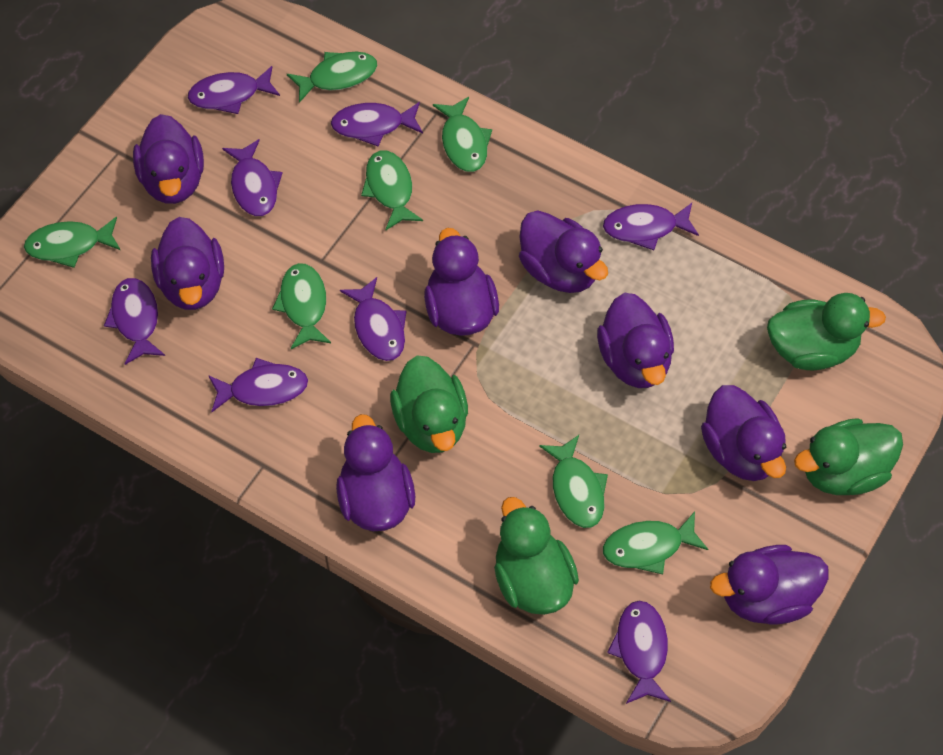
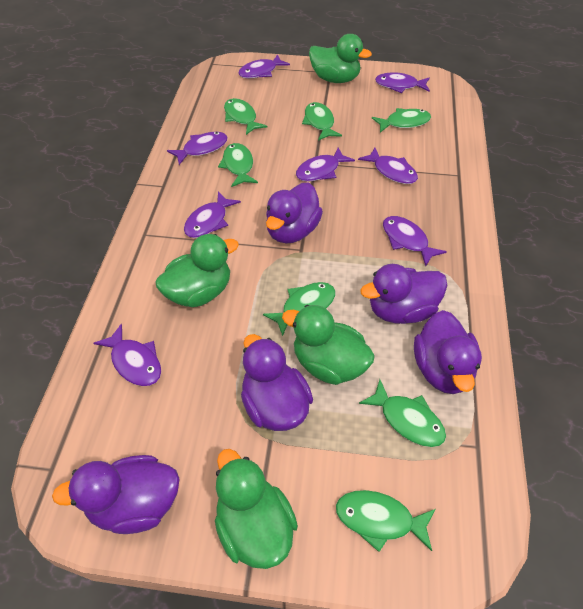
purple duck: 8 -> 5

